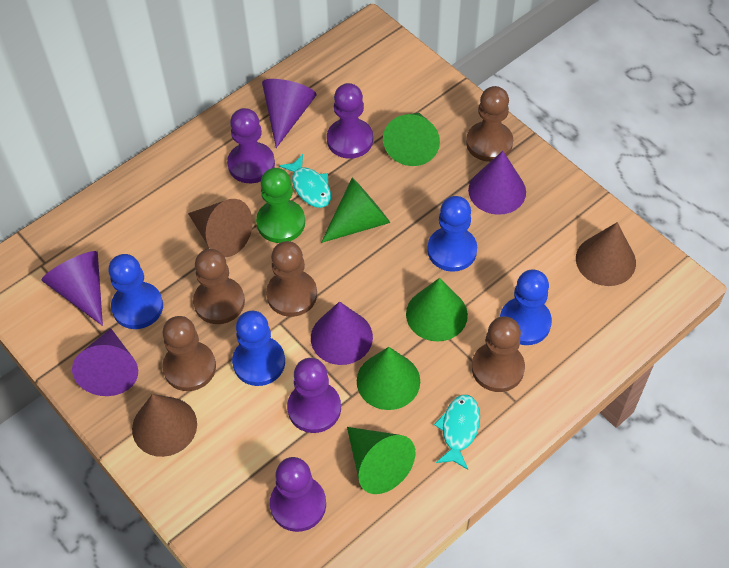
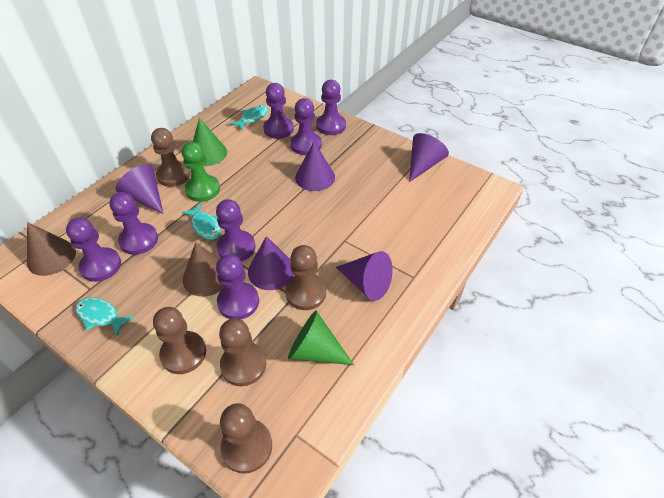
blue pawn: 4 -> 0
brown cone: 3 -> 2
green cone: 5 -> 2
purple pawn: 4 -> 7
turquoise fish: 2 -> 3

